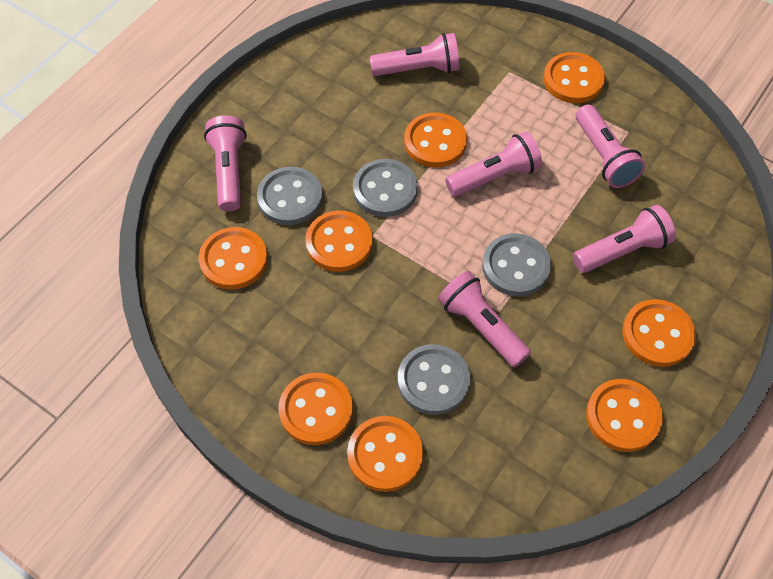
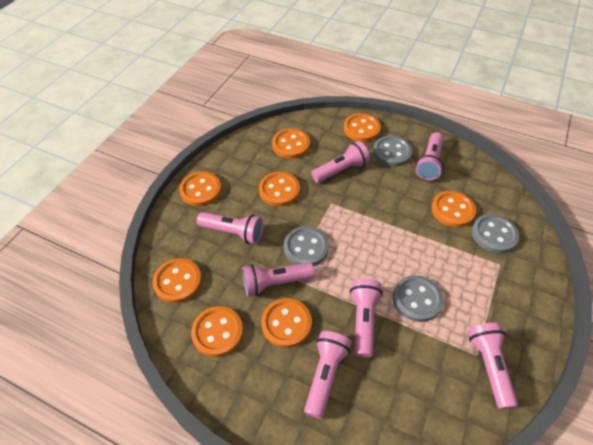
pink flashlight: 6 -> 7

